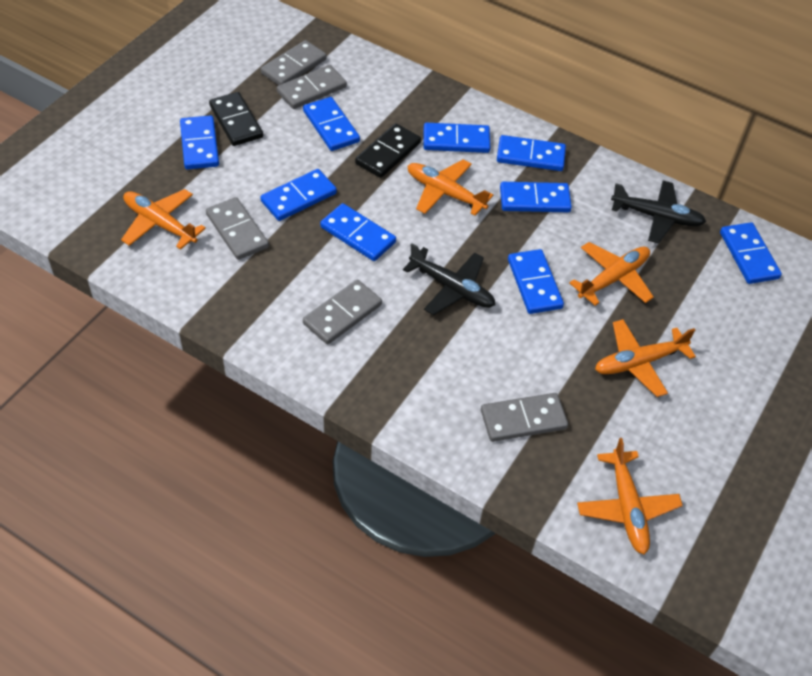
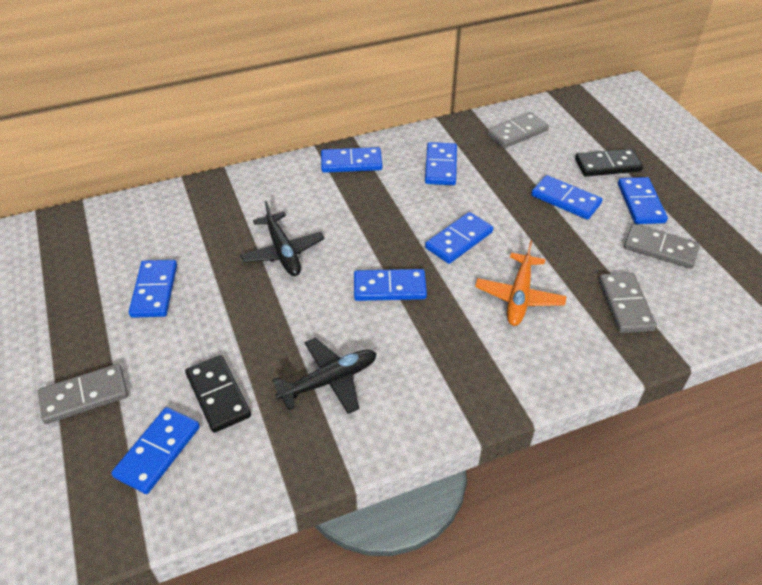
blue domino: 9 -> 8
grey domino: 5 -> 4
orange plane: 5 -> 1

